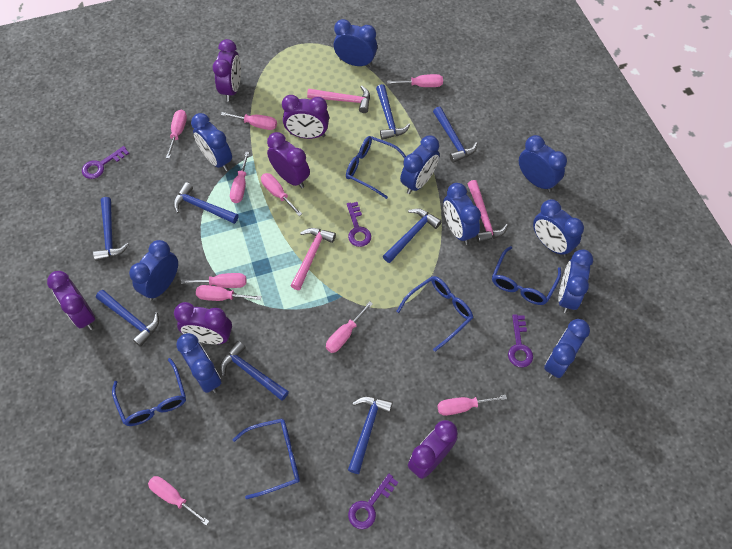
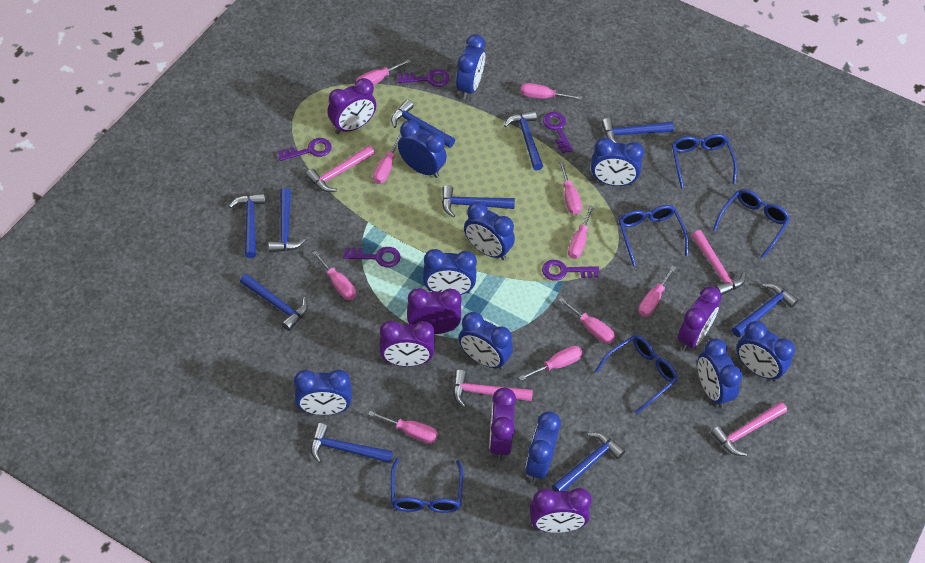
blue hammer: 8 -> 10
pink hammer: 3 -> 4
purple key: 4 -> 5

